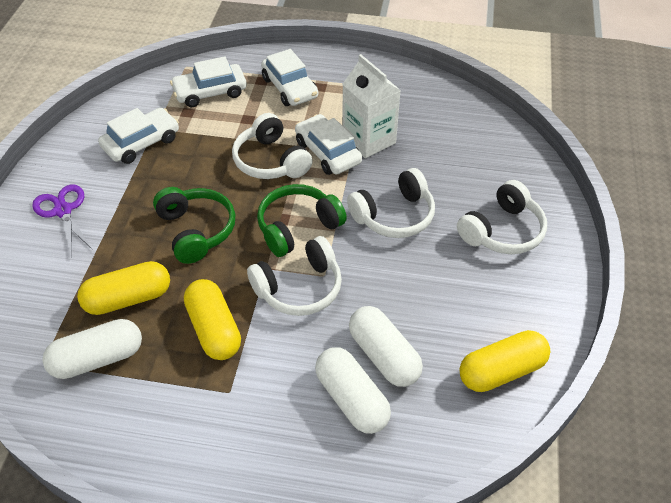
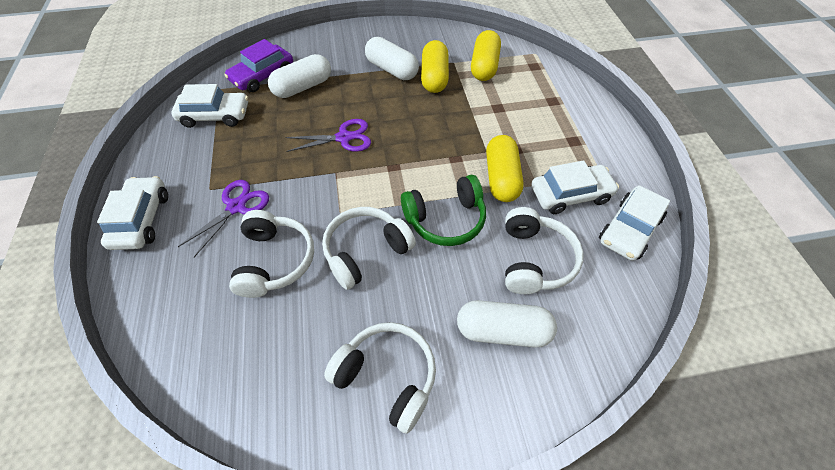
green headphones: 2 -> 1
purple car: 0 -> 1
purple scissors: 1 -> 2
white carton: 1 -> 0

